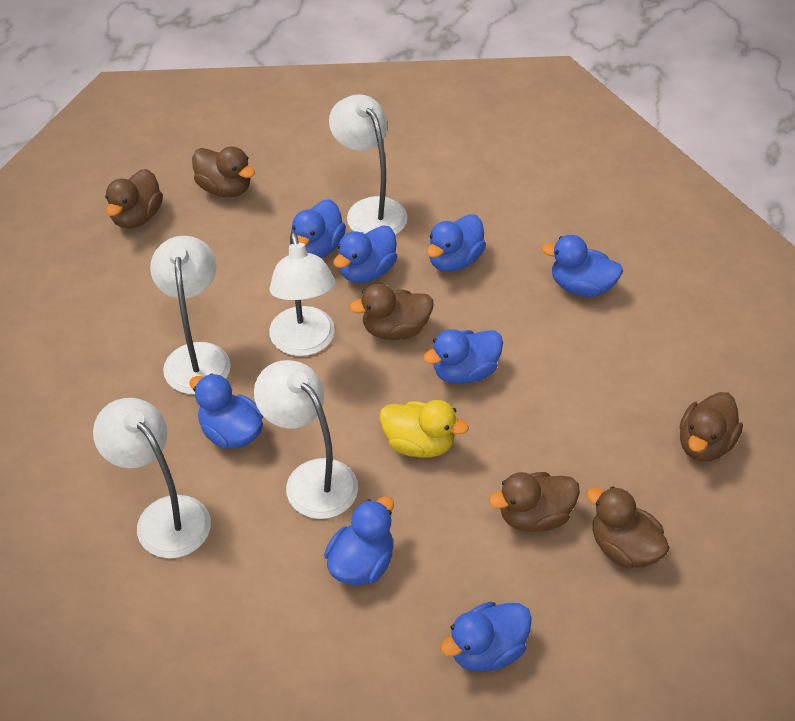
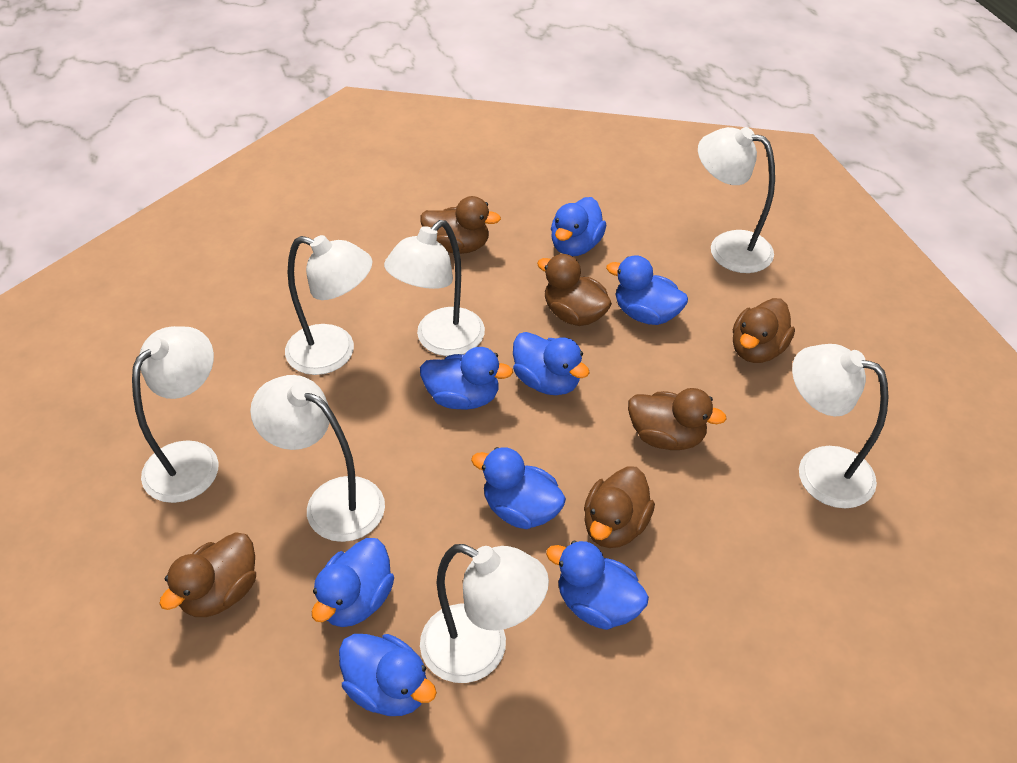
white lamp: 5 -> 7
yellow duck: 1 -> 0

